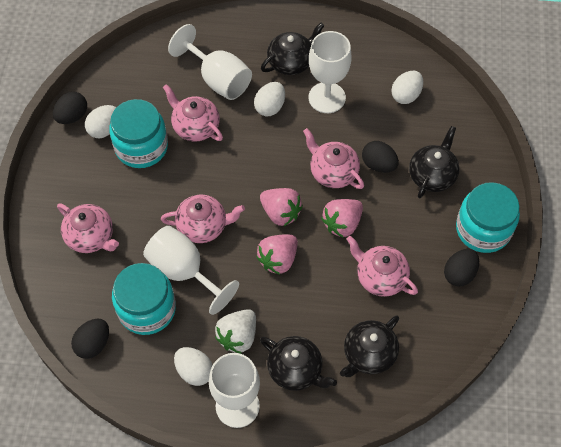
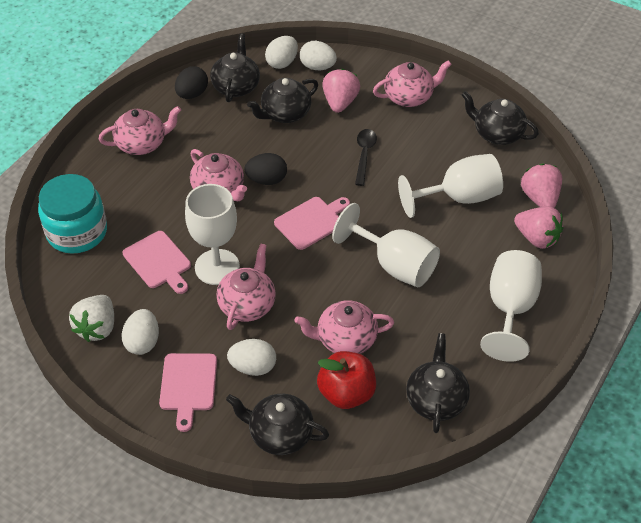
black egg: 4 -> 2
black spoon: 0 -> 1
black teapot: 4 -> 5
pink cutting board: 0 -> 3
red apple: 0 -> 1
turquoise jar: 3 -> 1

